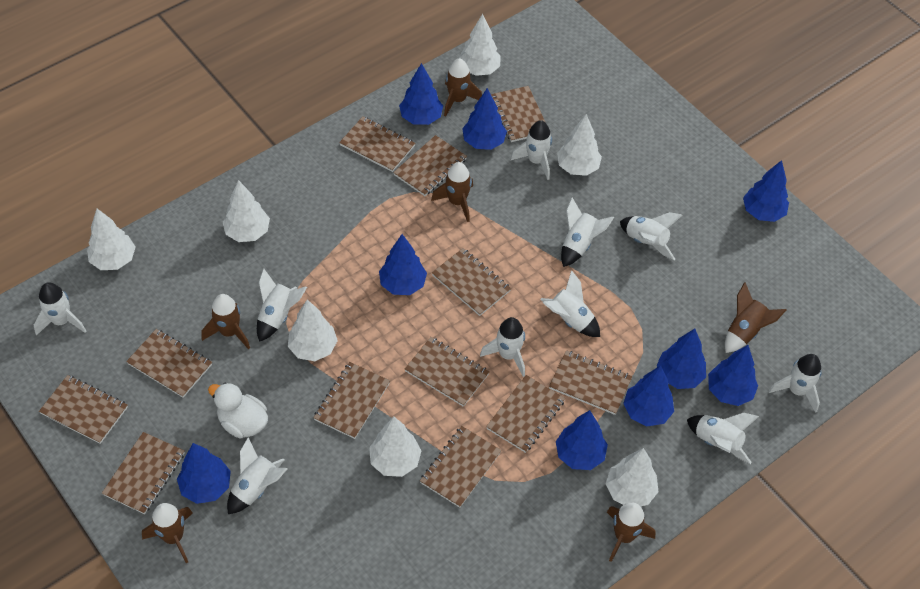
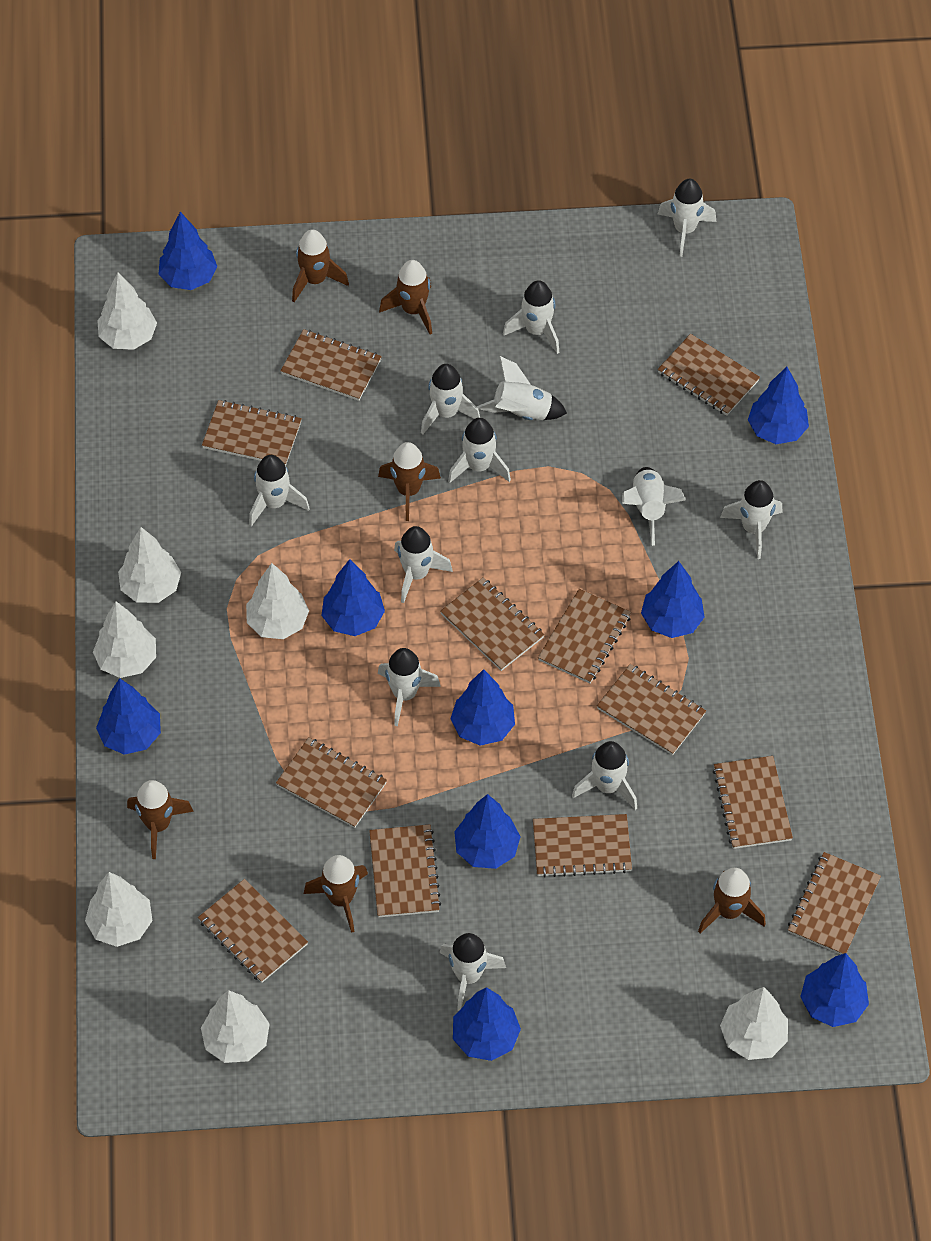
white duck: 1 -> 0
white rocket: 10 -> 12

